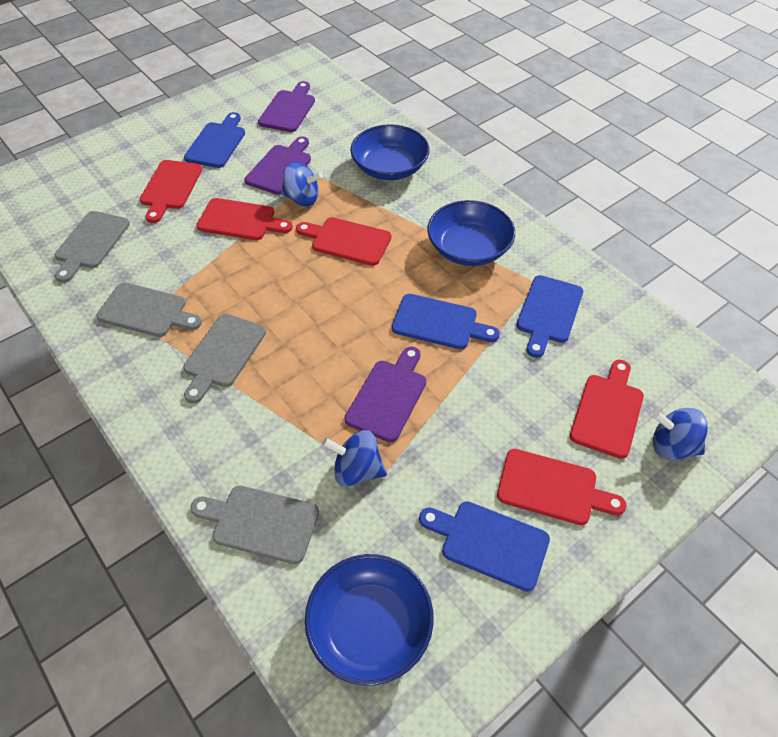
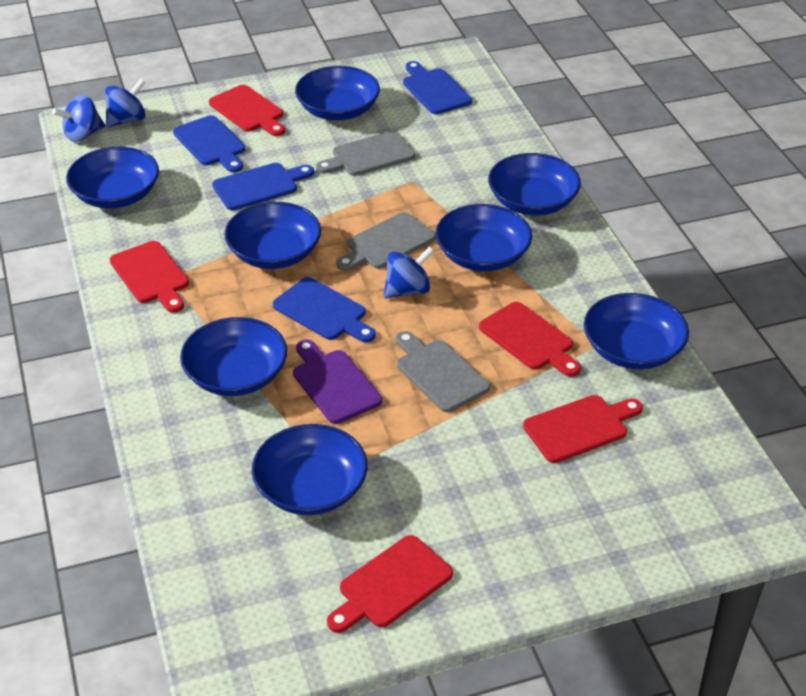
blue bowl: 3 -> 8
grey cutting board: 4 -> 3
purple cutting board: 3 -> 1

